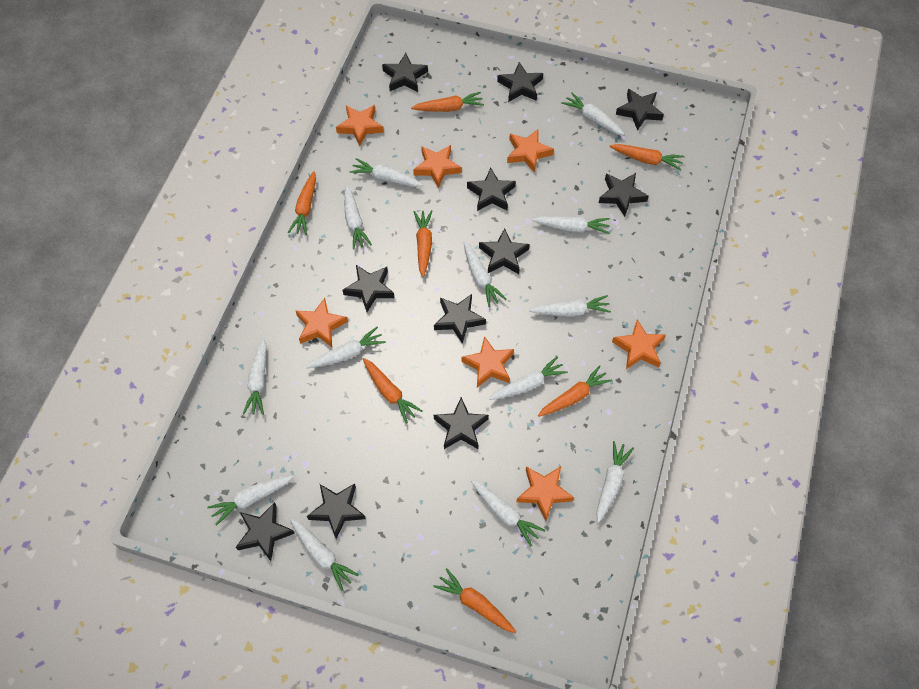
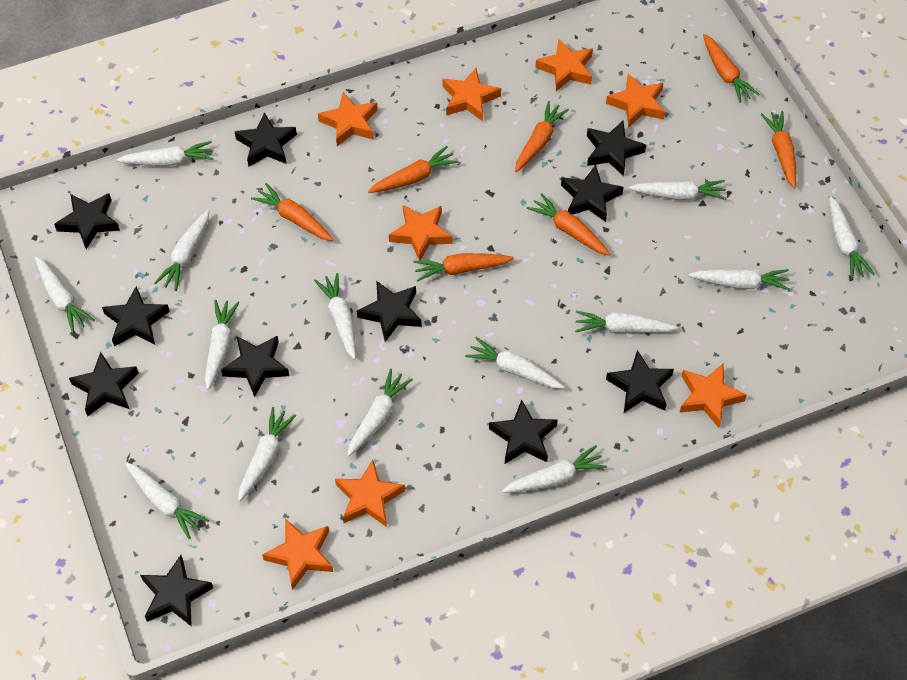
orange star: 7 -> 8
white carrot: 13 -> 14

